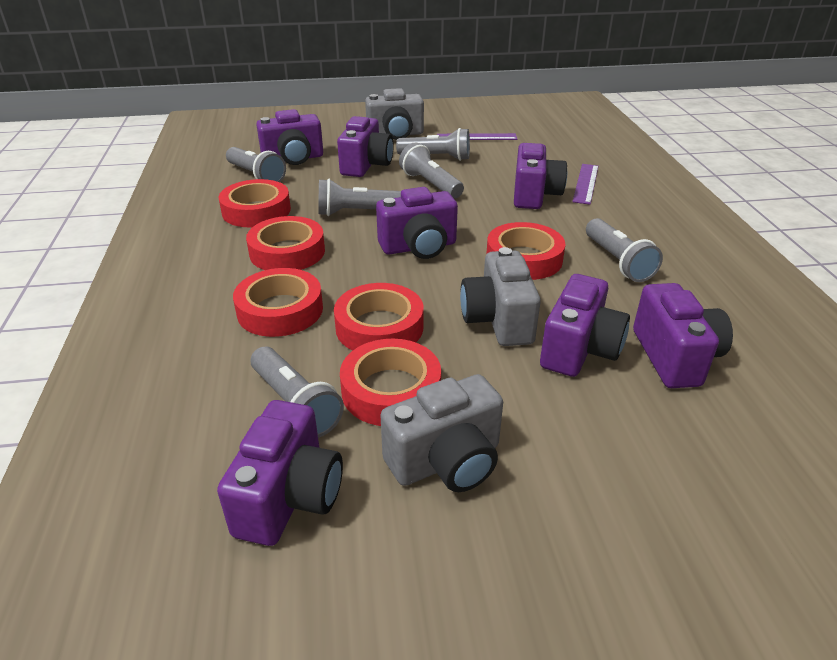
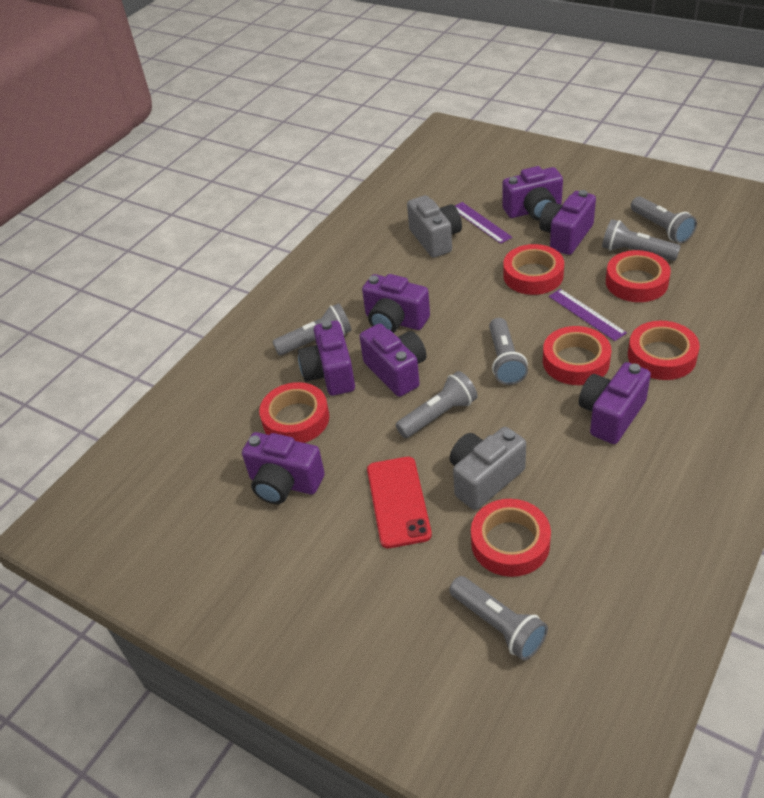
grey camera: 3 -> 2
red phone: 0 -> 1

